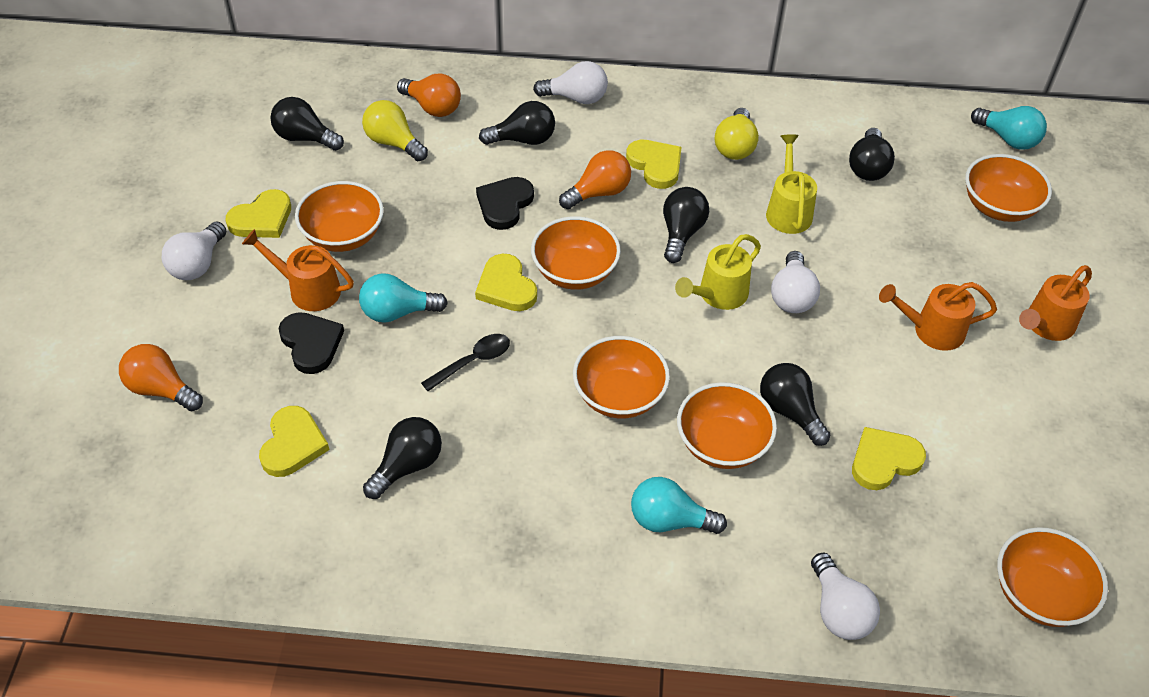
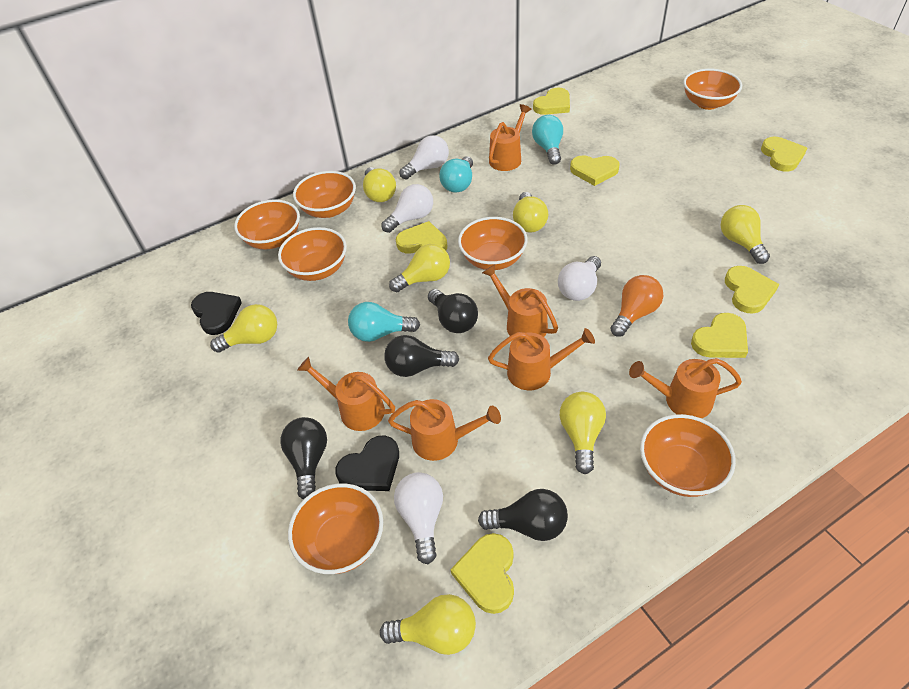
black light bulb: 6 -> 4
black spoon: 1 -> 0
orange bowl: 6 -> 7
orange light bulb: 3 -> 1
orange watering can: 3 -> 6
yellow heart: 5 -> 7
yellow light bulb: 2 -> 7
yellow watering can: 2 -> 0

